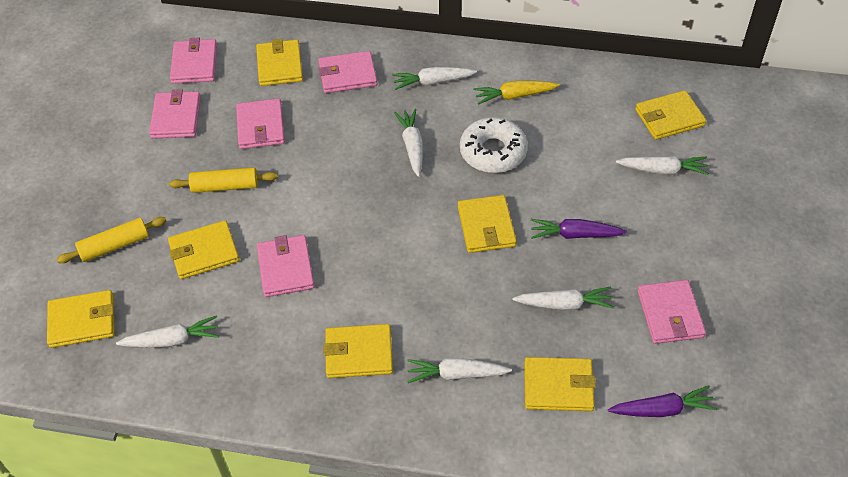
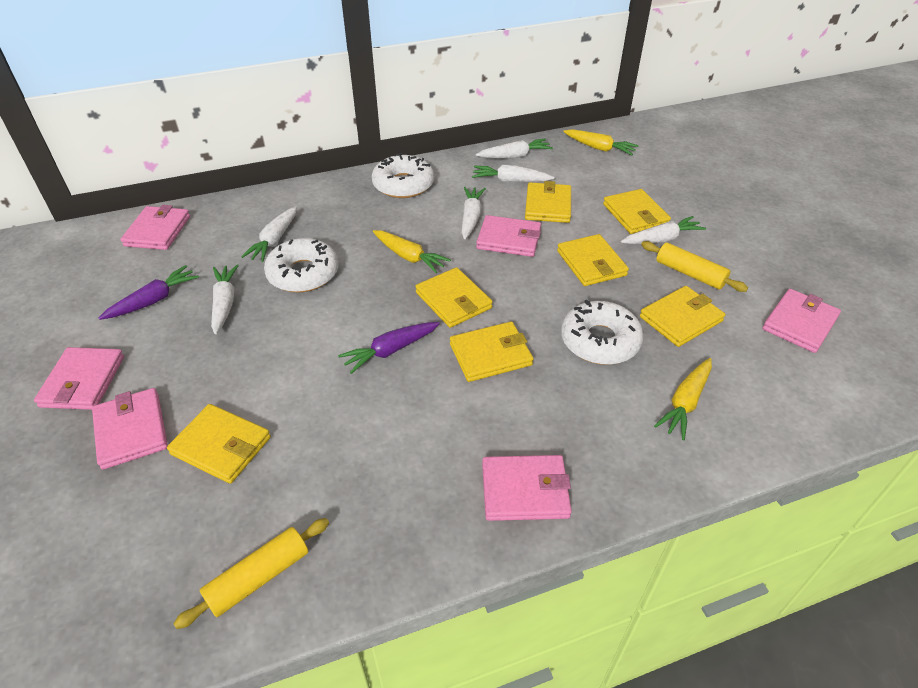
white donut: 1 -> 3
yellow carrot: 1 -> 3

